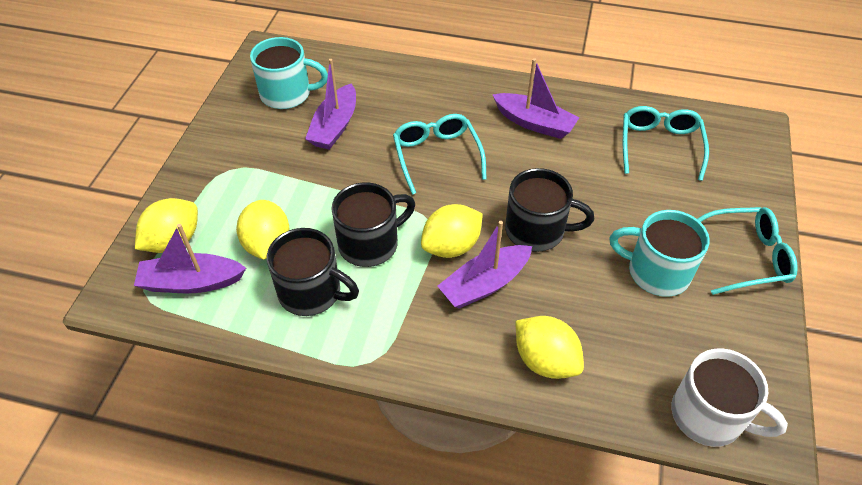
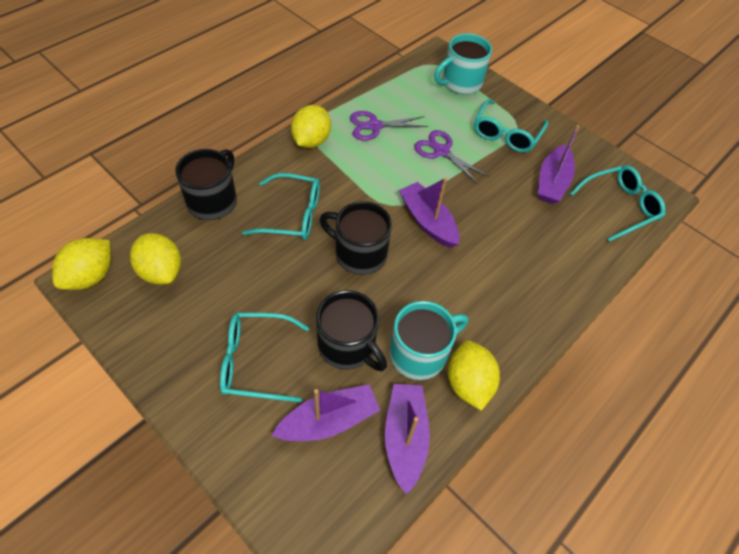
purple scissors: 0 -> 2
turquoise glasses: 3 -> 4
white mug: 1 -> 0

